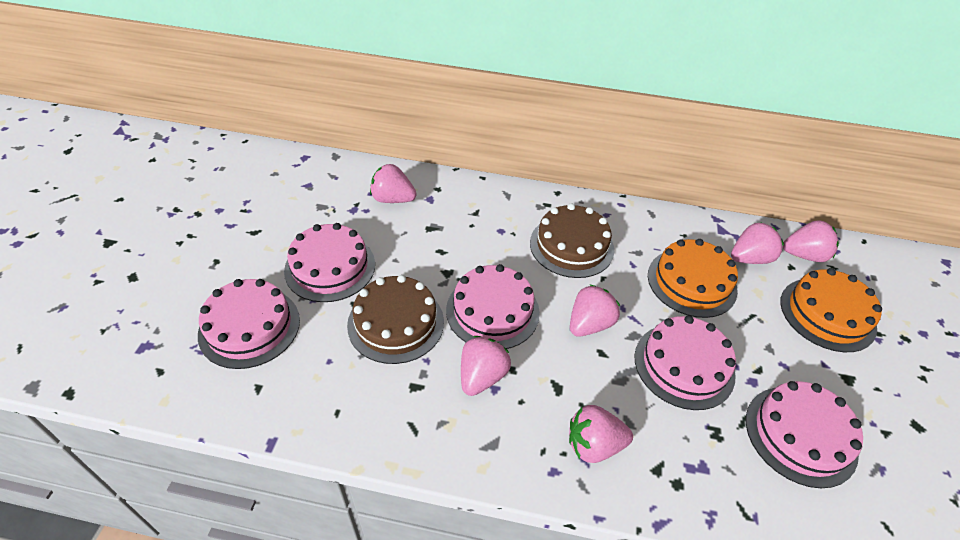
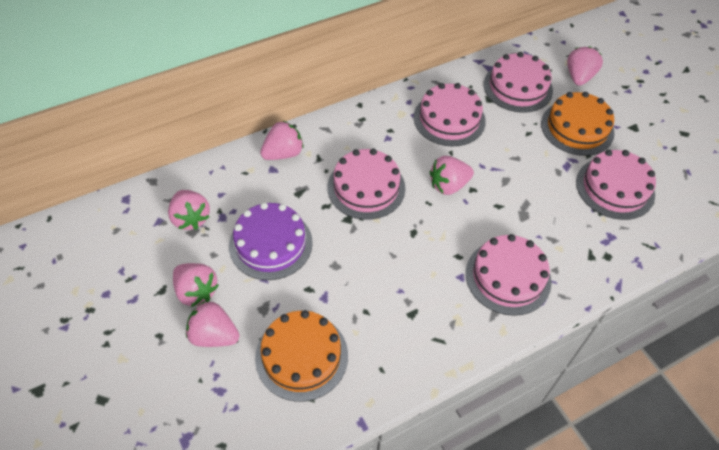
brown cake: 2 -> 0
purple cake: 0 -> 1

